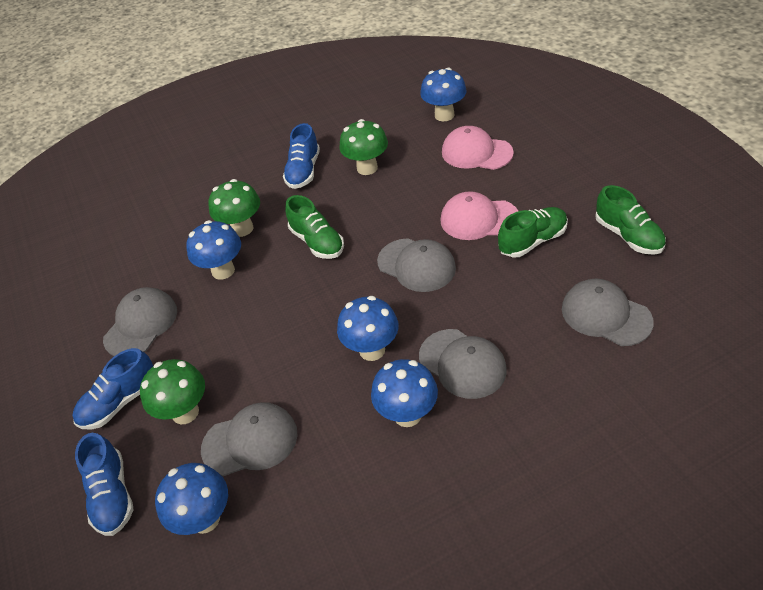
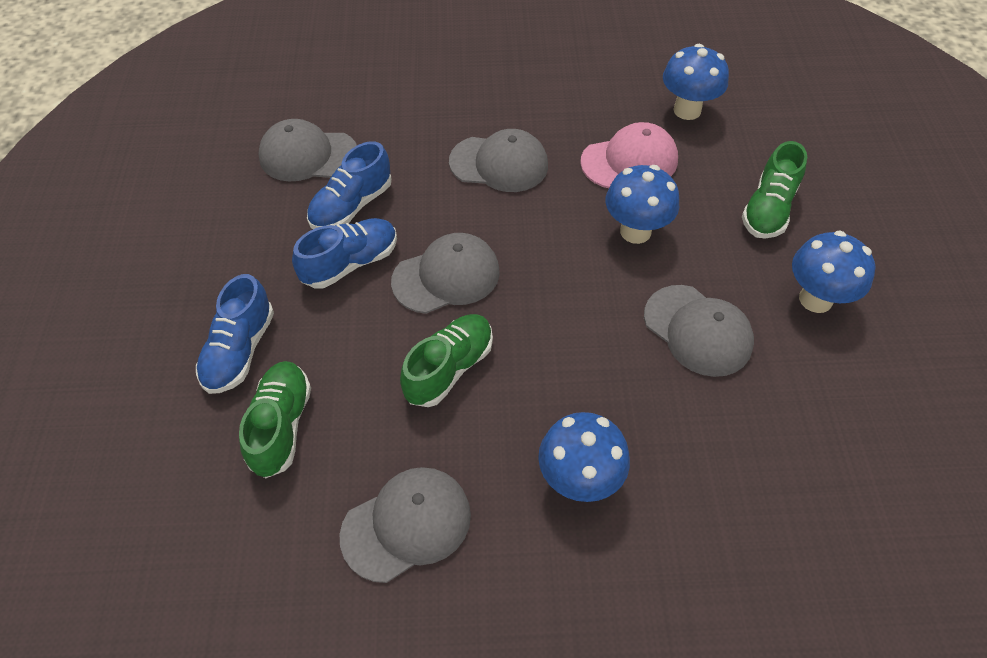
blue mushroom: 5 -> 4
green mushroom: 3 -> 0
pink cap: 2 -> 1

